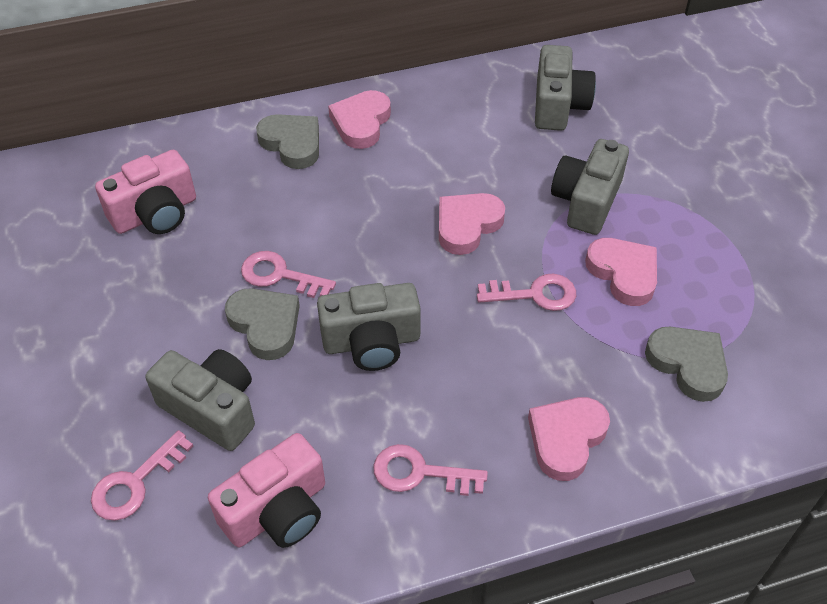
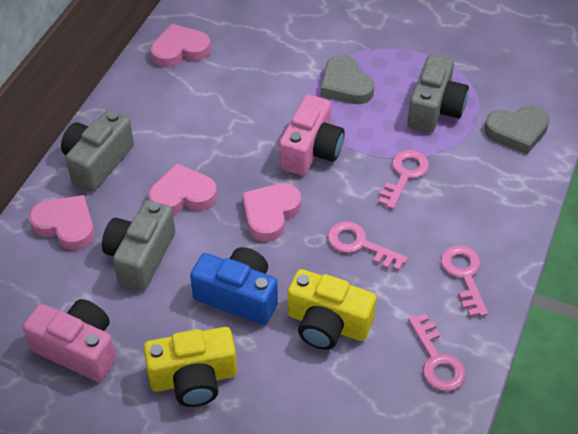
blue camera: 0 -> 1
grey camera: 4 -> 3
grey heart: 3 -> 2
yellow camera: 0 -> 2

